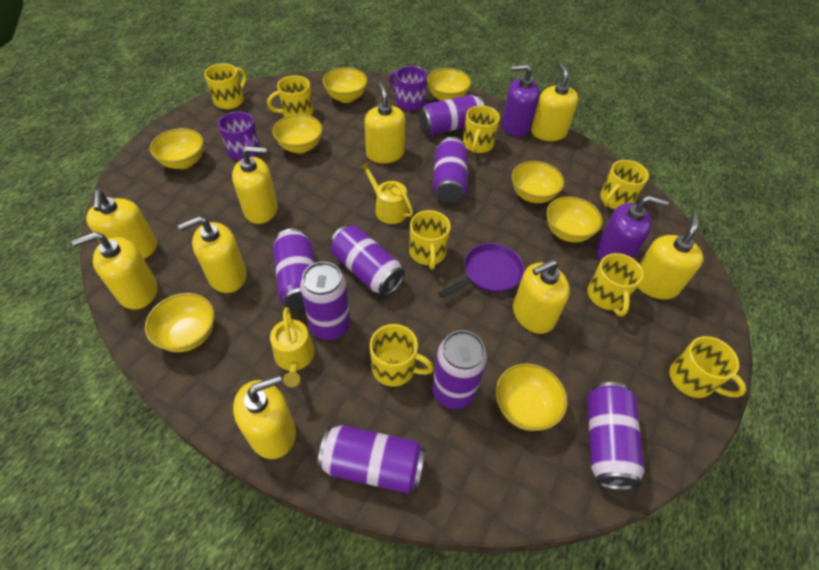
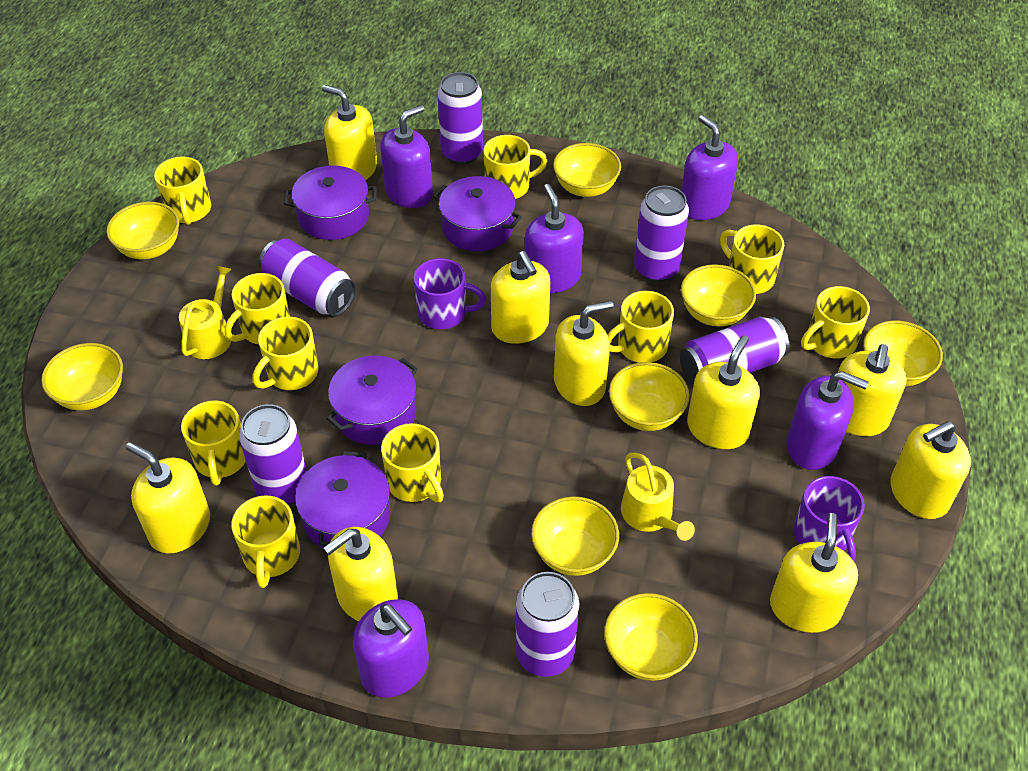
purple can: 8 -> 6
purple pan: 1 -> 0
purple pot: 0 -> 4
purple soap dispenser: 2 -> 5
yellow mug: 8 -> 10

